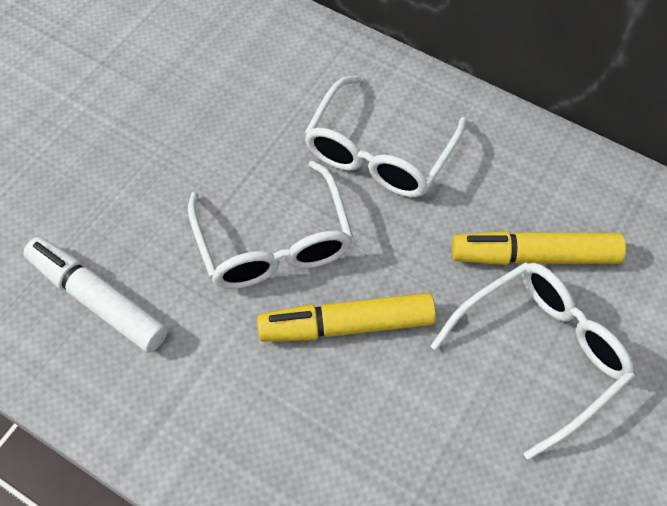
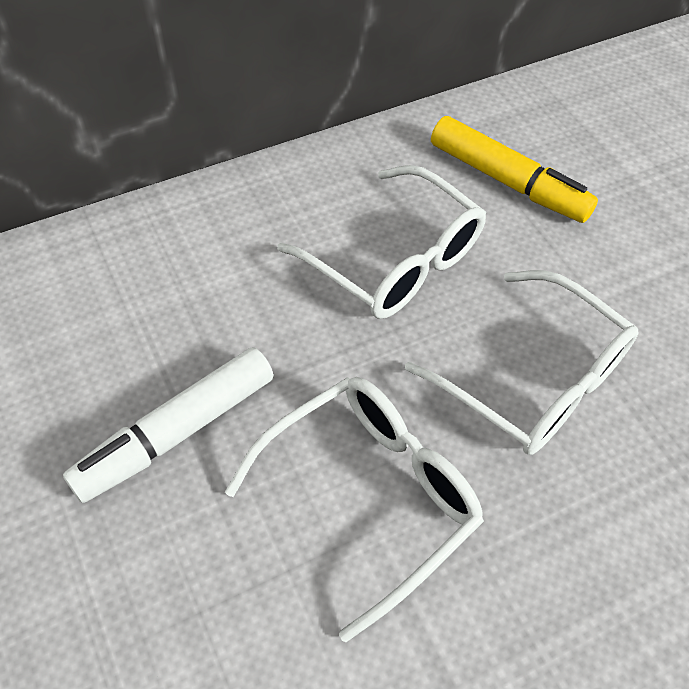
yellow marker: 2 -> 1

